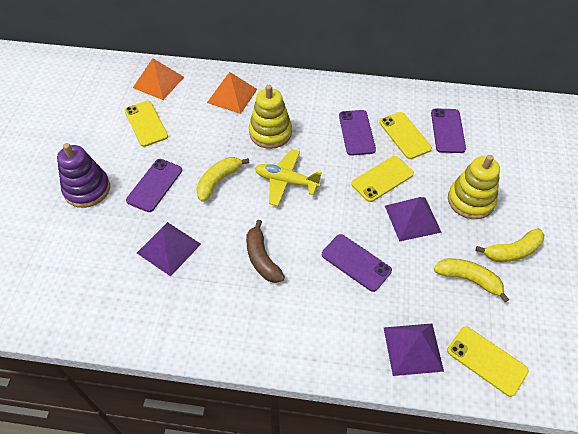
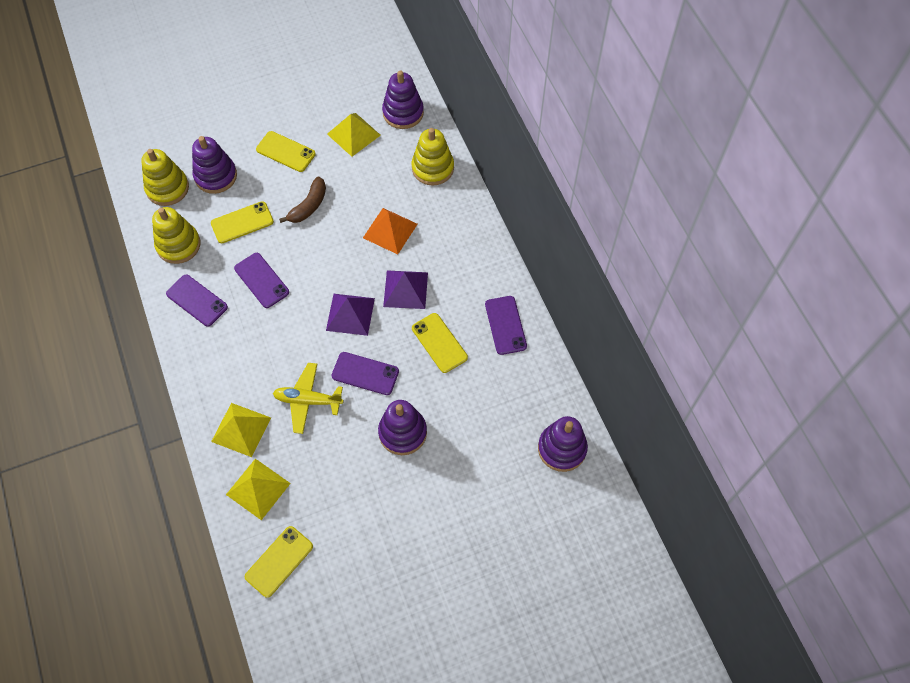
orange pyramid: 2 -> 1
purple pyramid: 3 -> 2
purple stacking toy: 1 -> 4
yellow banana: 3 -> 0
yellow pyramid: 0 -> 3
yellow stacking toy: 2 -> 3

